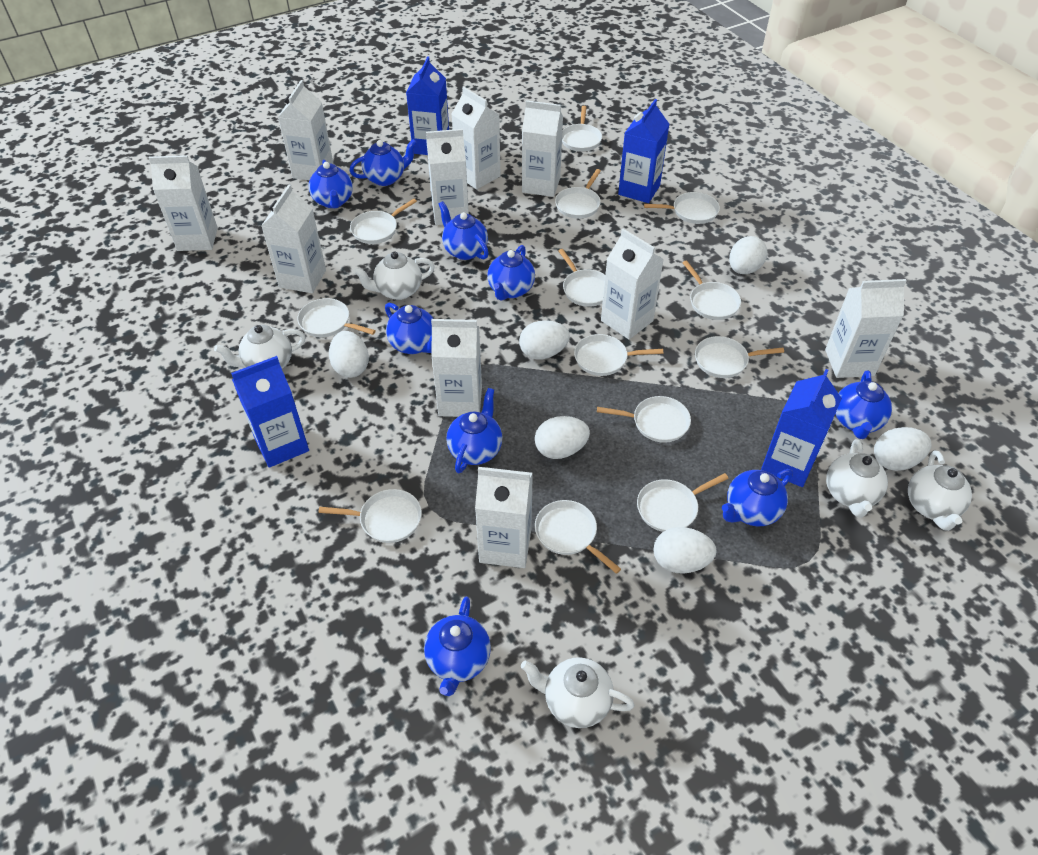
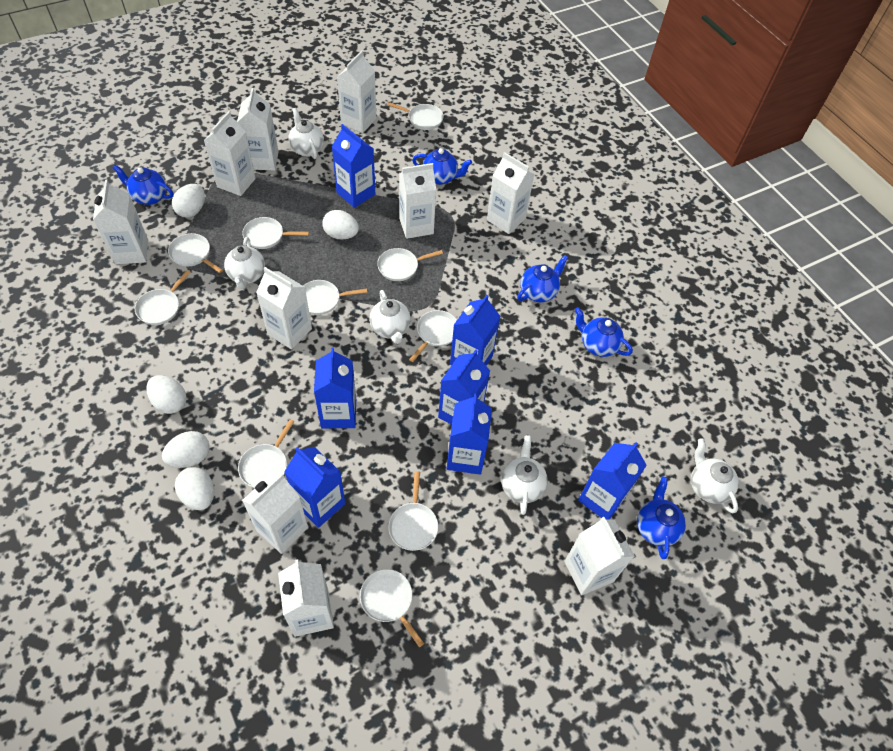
blue carton: 4 -> 7
blue teapot: 9 -> 5
white egg: 6 -> 5
white pan: 13 -> 10

